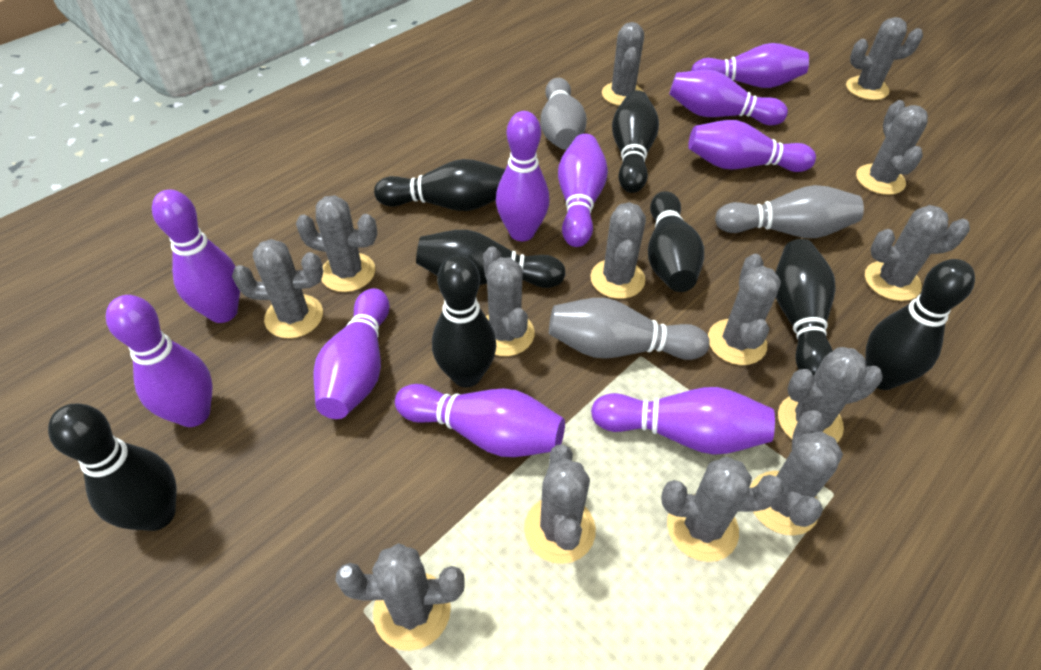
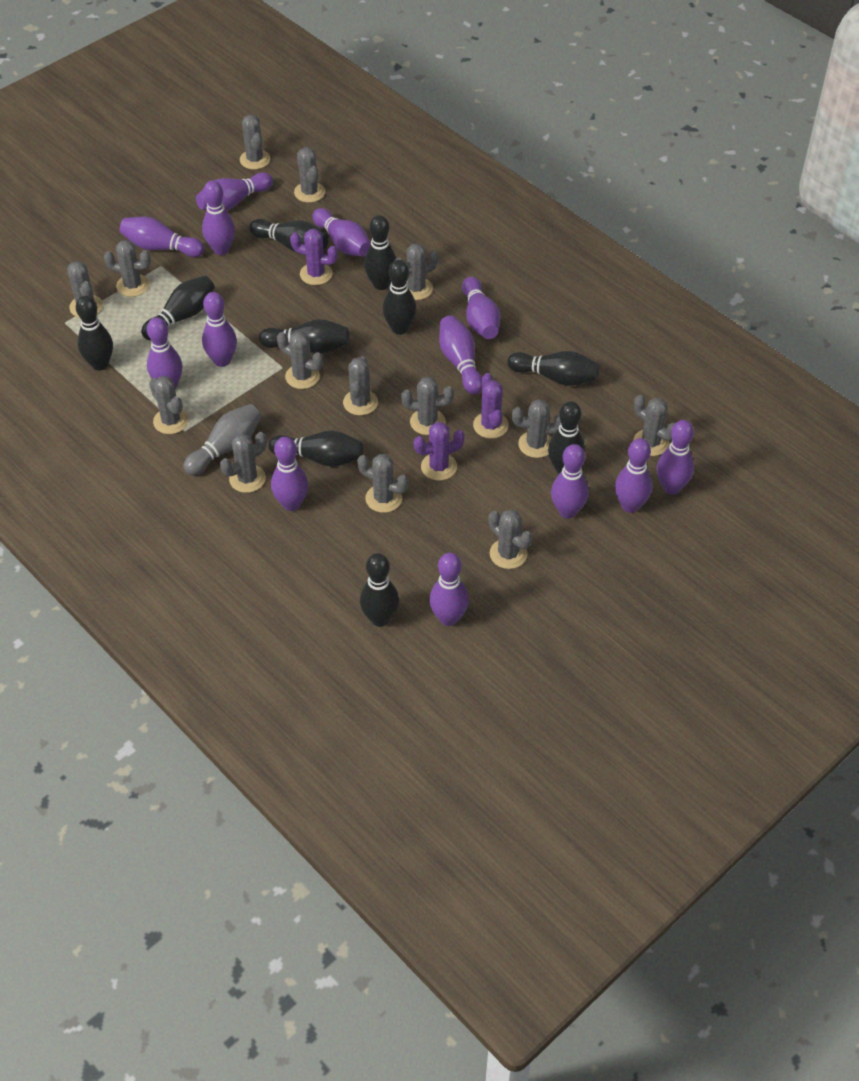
black bowling pin: 8 -> 10
grey bowling pin: 3 -> 1
purple bowling pin: 10 -> 13
purple cactus: 0 -> 3

